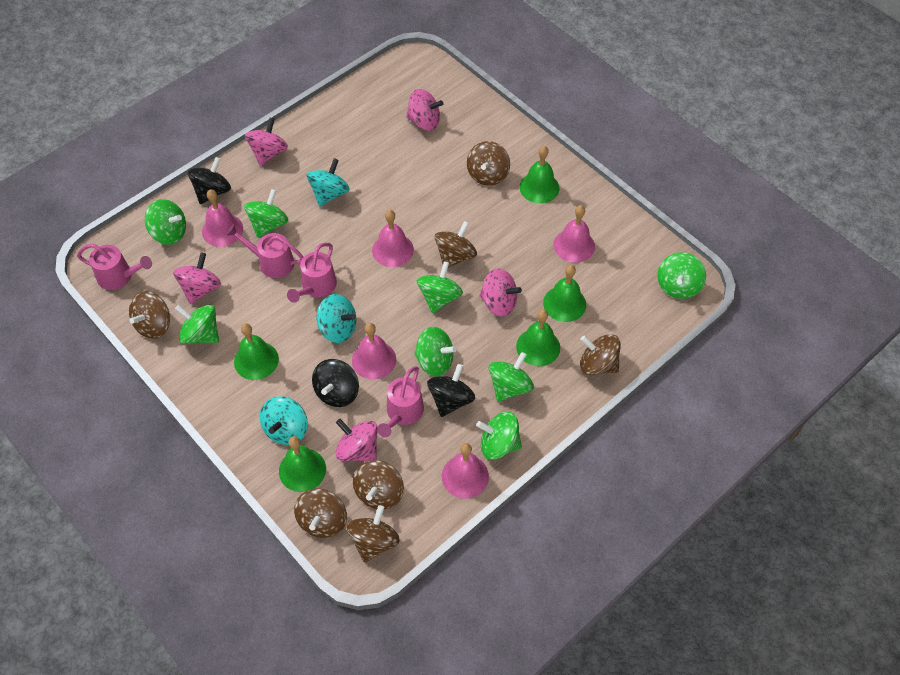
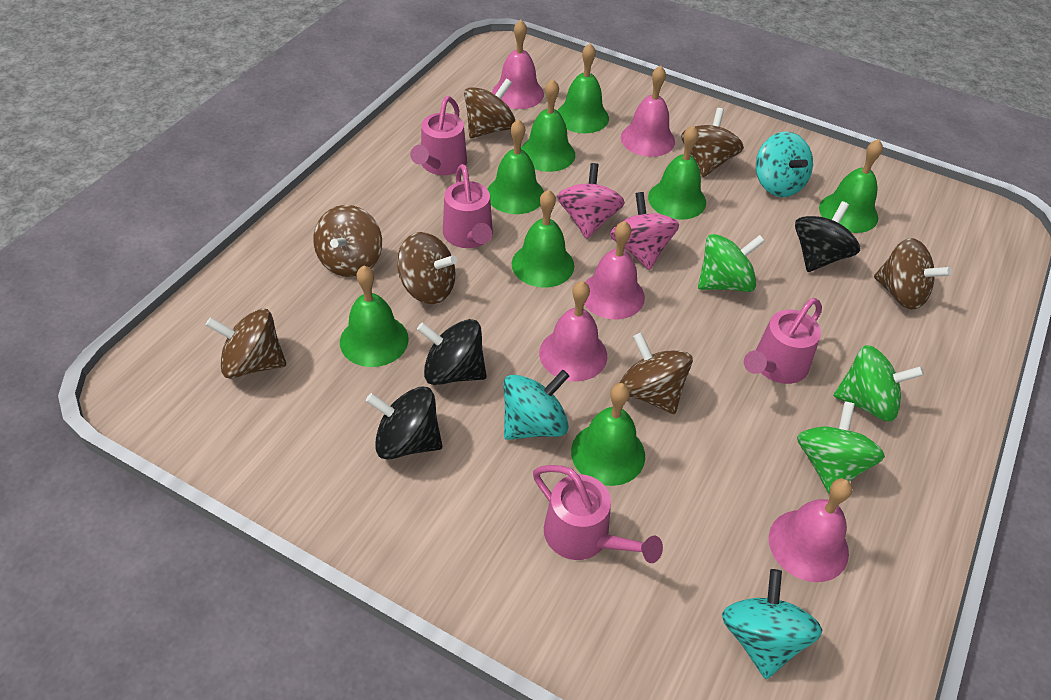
green bell: 5 -> 8
green spinning top: 8 -> 3
pink spinning top: 5 -> 2

